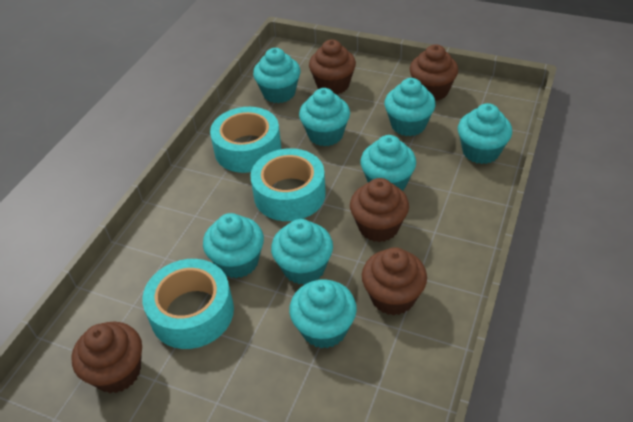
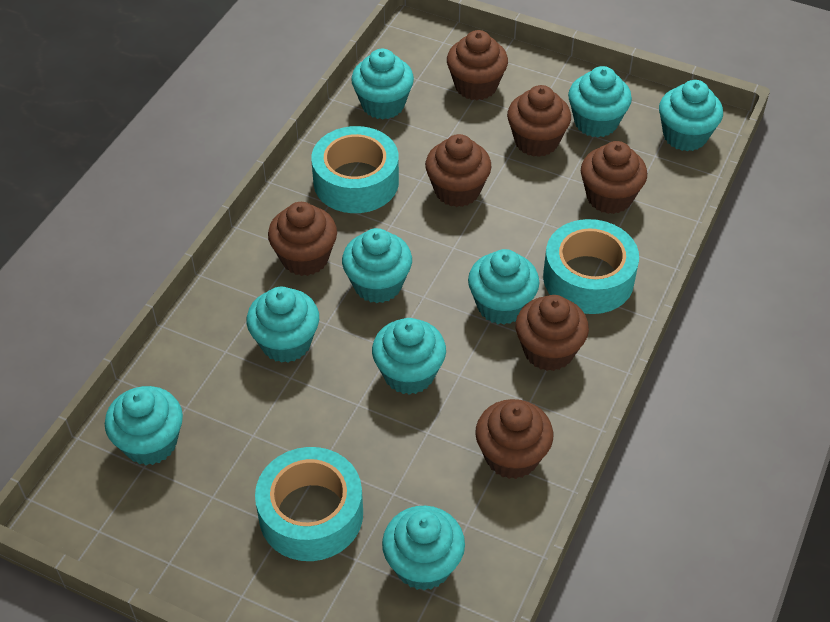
brown cupcake: 5 -> 7
turquoise cupcake: 8 -> 9

